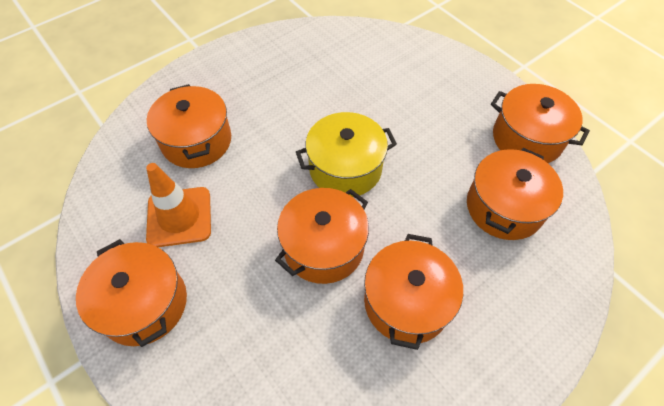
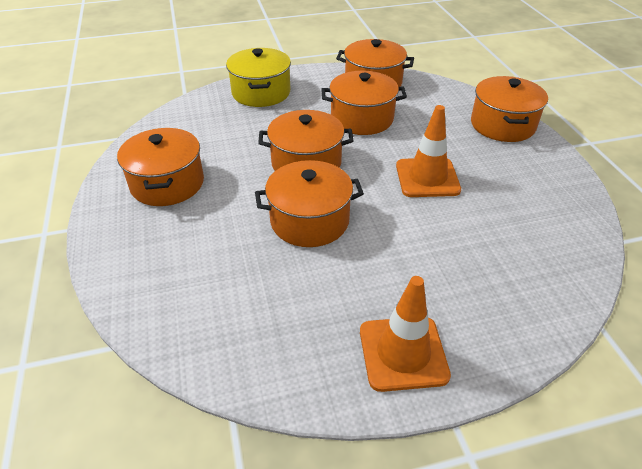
orange traffic cone: 1 -> 2

